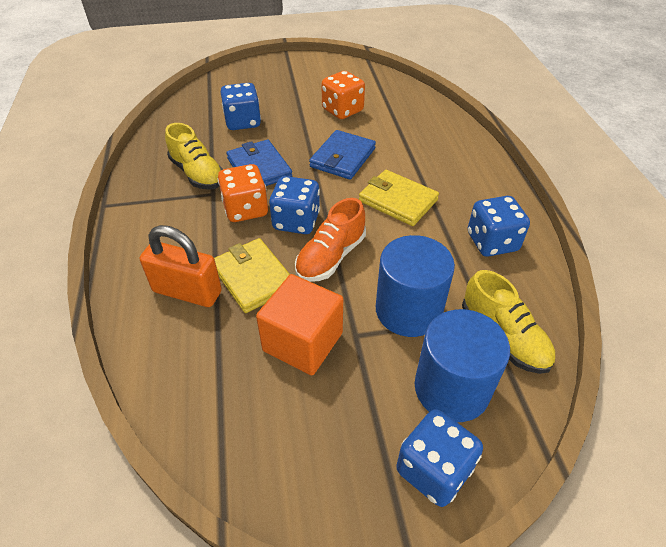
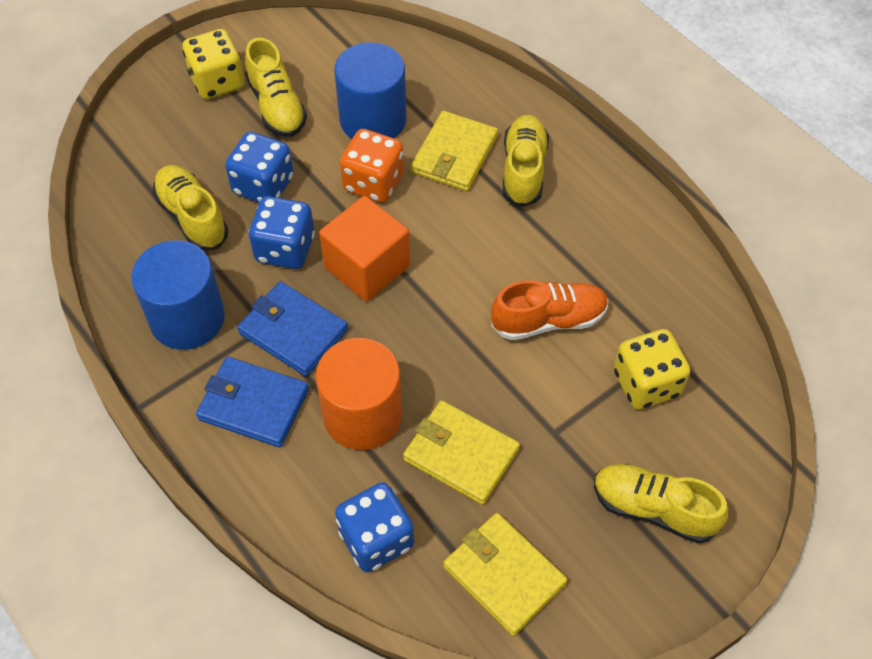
blue dice: 4 -> 3
orange cylinder: 0 -> 1
orange dice: 2 -> 1
orange padlock: 1 -> 0
yellow dice: 0 -> 2
yellow shoe: 2 -> 4
yellow wallet: 2 -> 3

